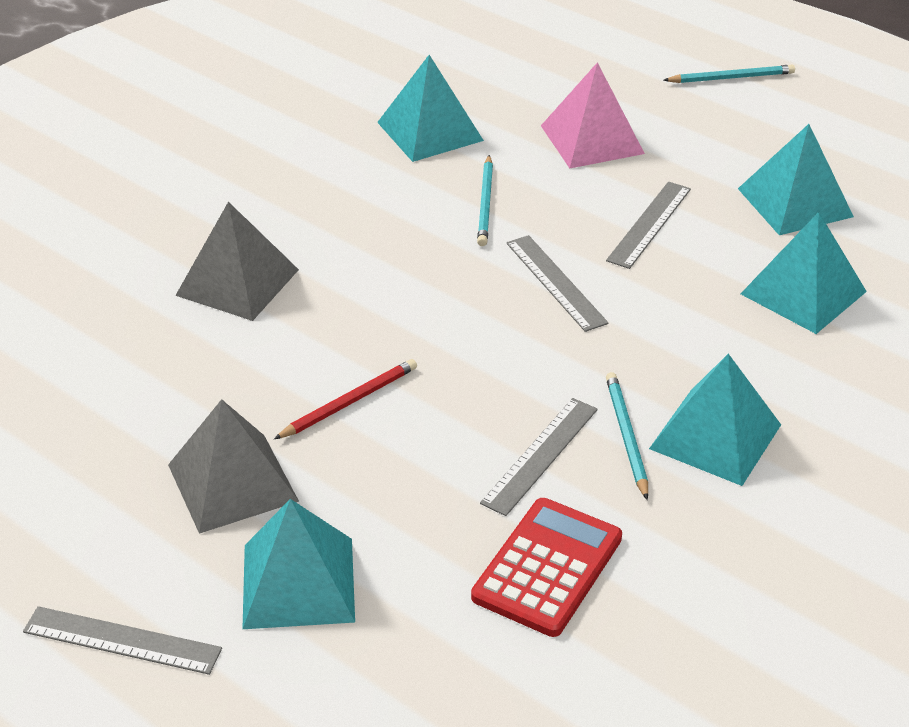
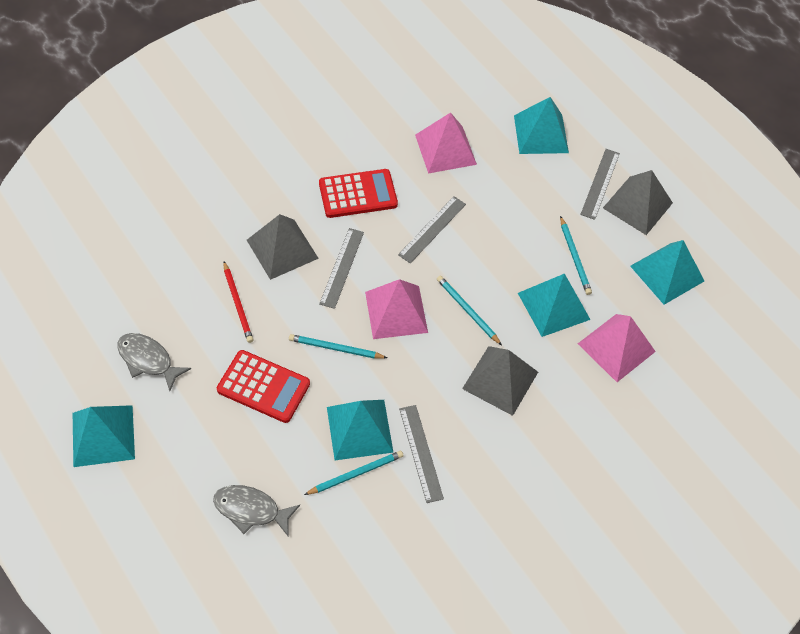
grey fish: 0 -> 2
grey pyramid: 2 -> 3
pink pyramid: 1 -> 3
red calculator: 1 -> 2
turquoise pencil: 3 -> 4

